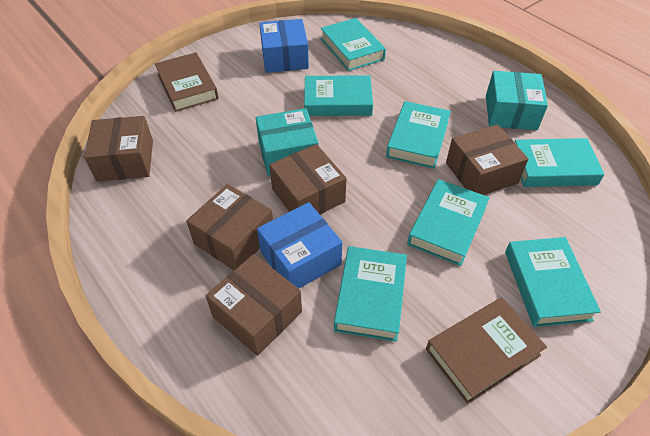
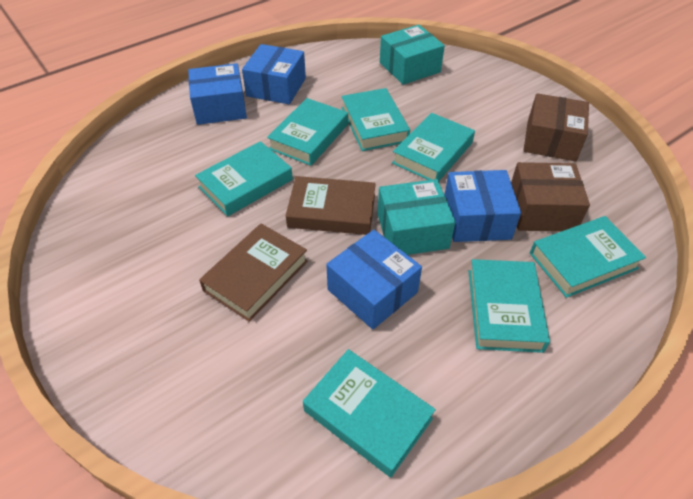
blue box: 2 -> 4
brown box: 5 -> 2

